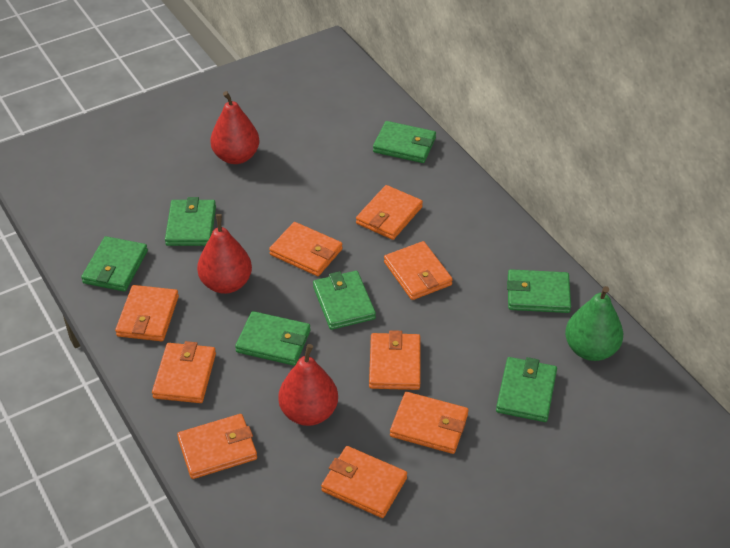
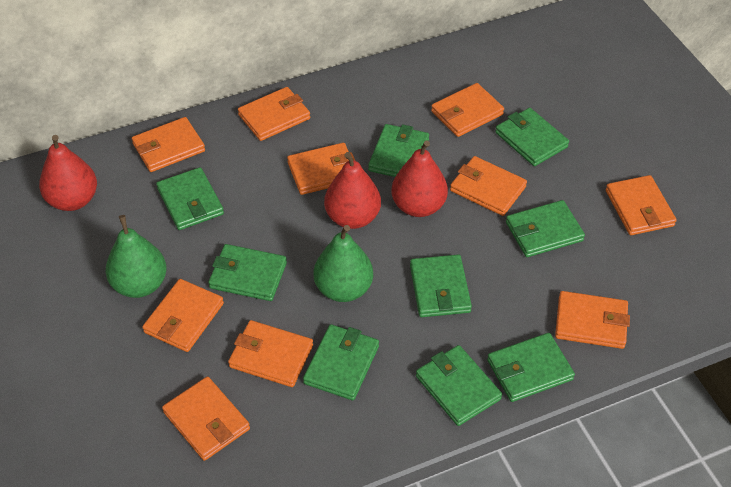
green pear: 1 -> 2
green wallet: 7 -> 9
orange wallet: 9 -> 10

